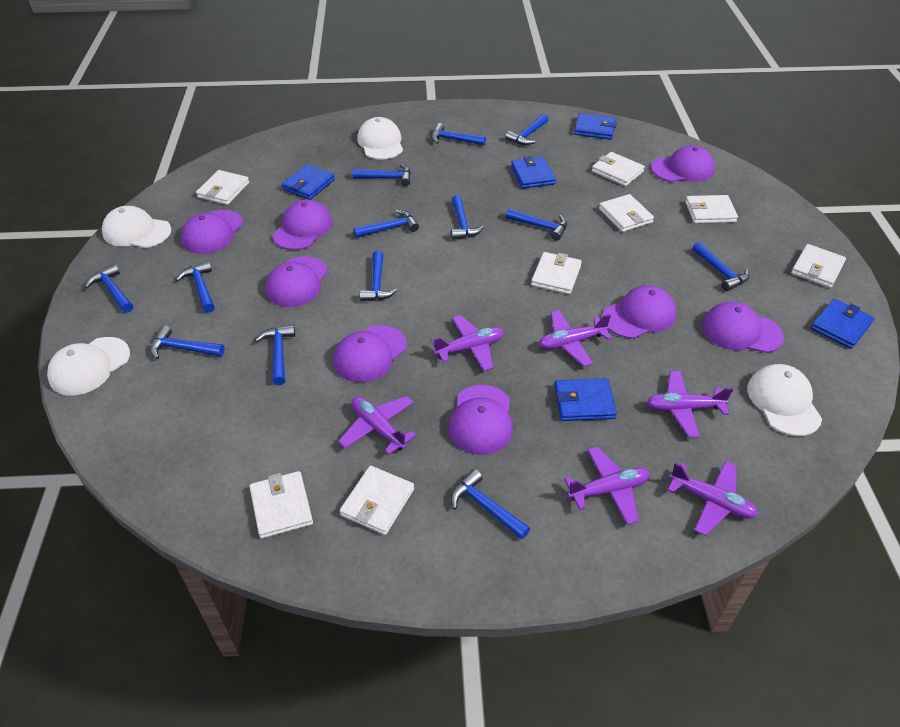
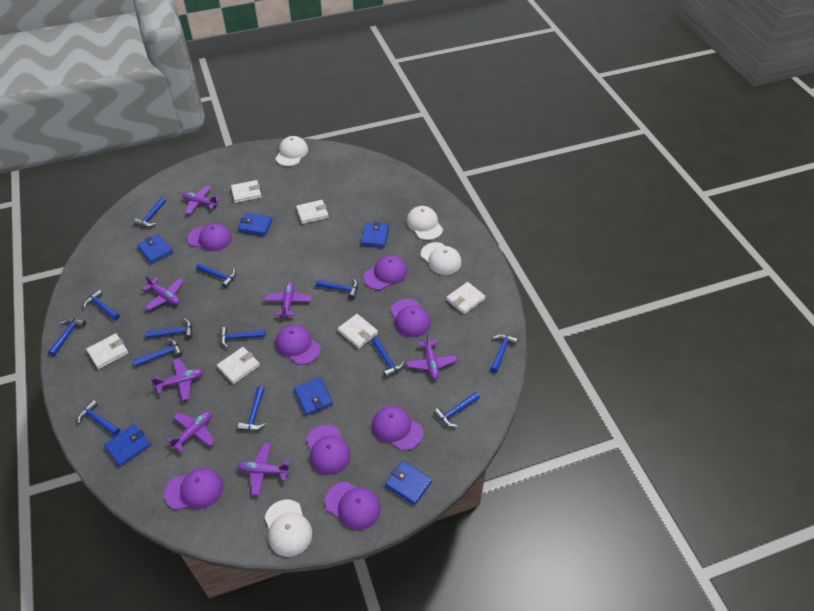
blue wallet: 5 -> 6
purple plane: 6 -> 7
white wallet: 8 -> 6

